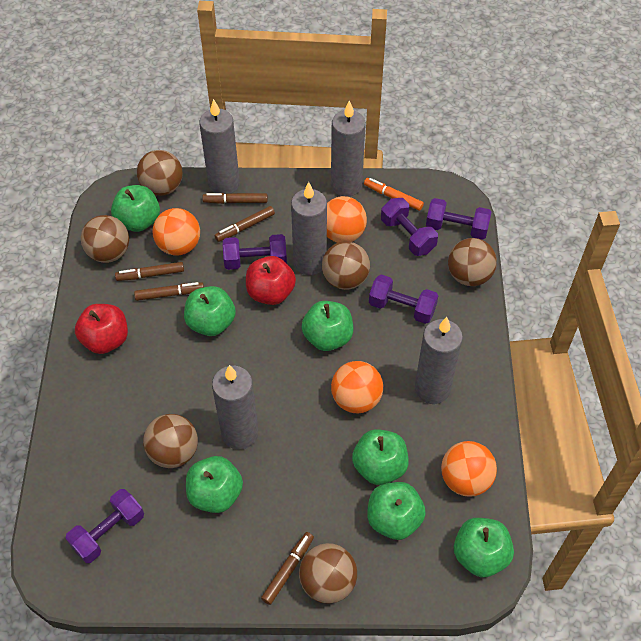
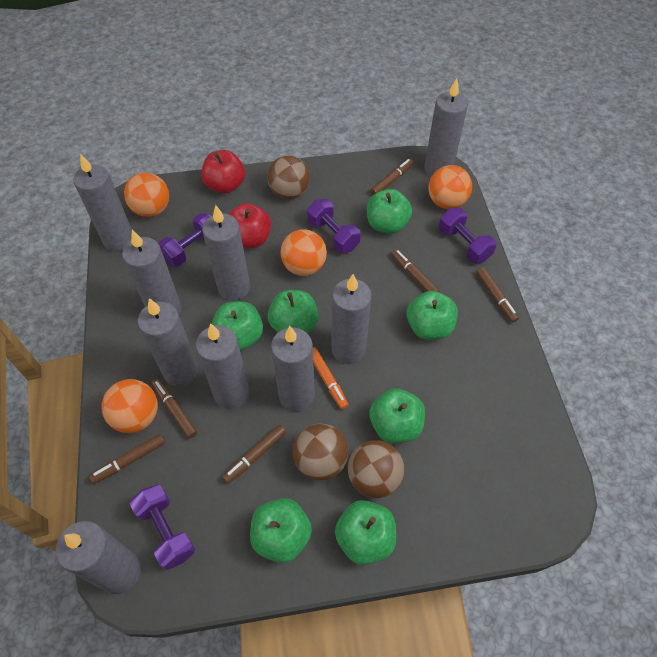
brown ball: 6 -> 3
brown marker: 5 -> 6
grey candle: 5 -> 9
purple dumbbell: 5 -> 4

